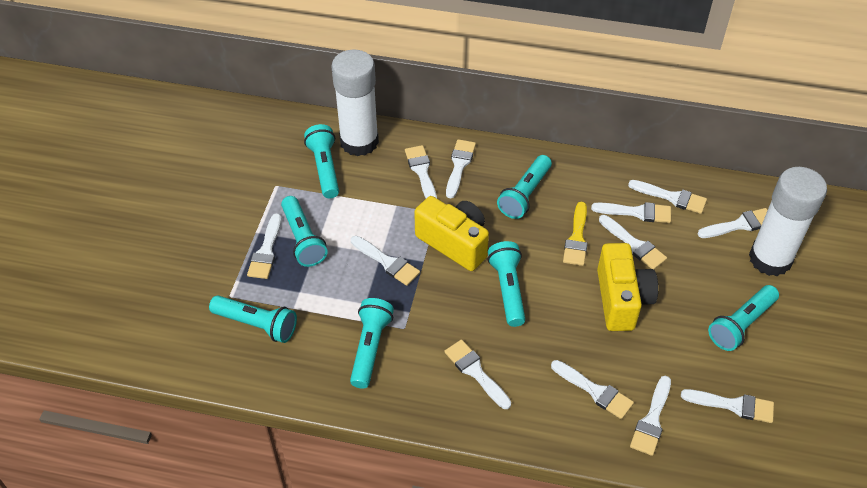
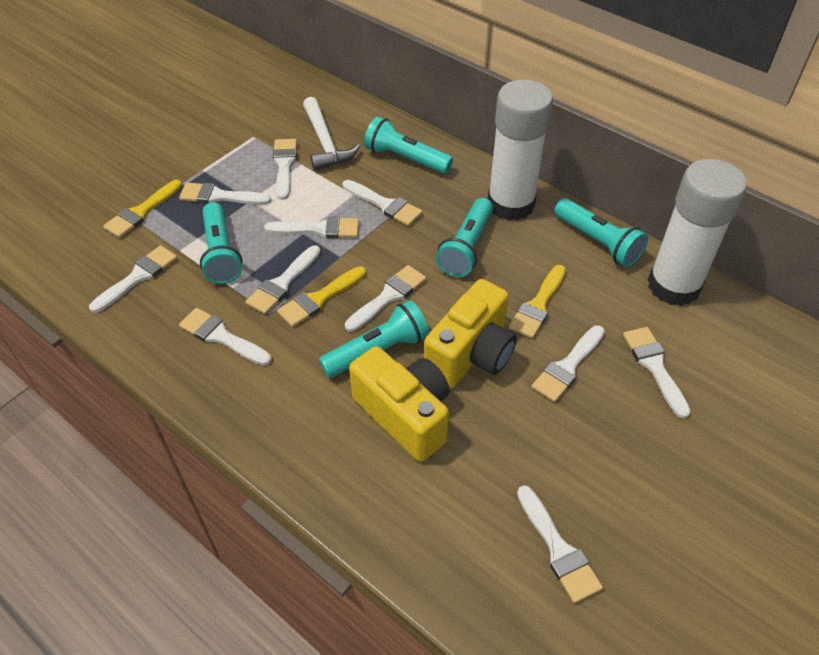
turquoise flashlight: 7 -> 5
white brush: 12 -> 11
white hammer: 0 -> 1
yellow brush: 1 -> 3

